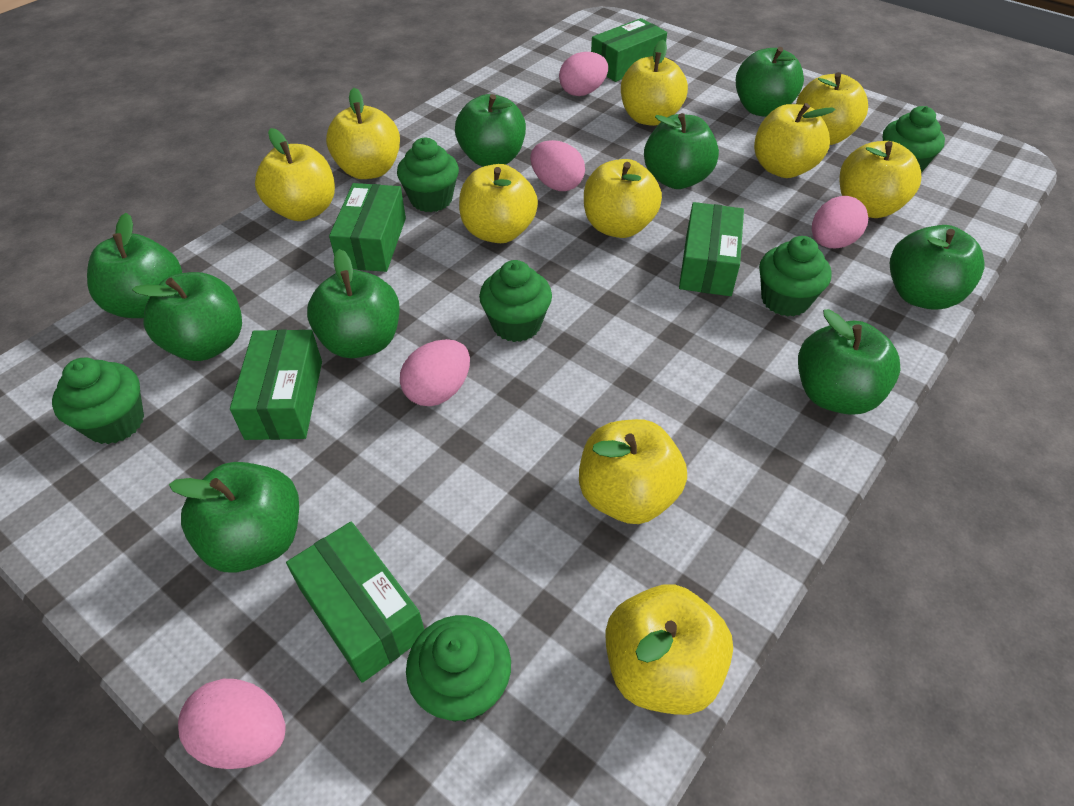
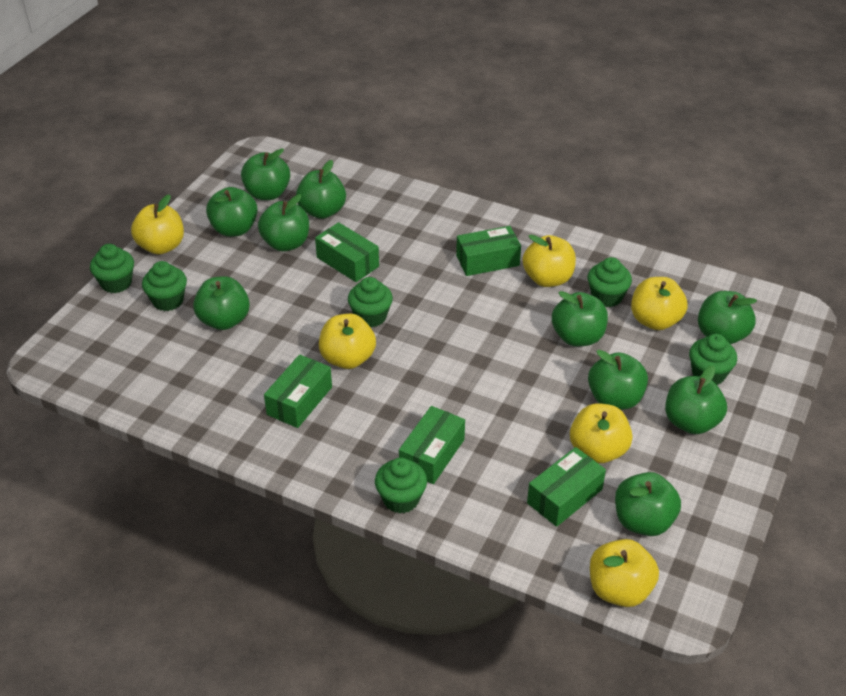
green apple: 9 -> 10
pink egg: 5 -> 0
yellow apple: 10 -> 6

